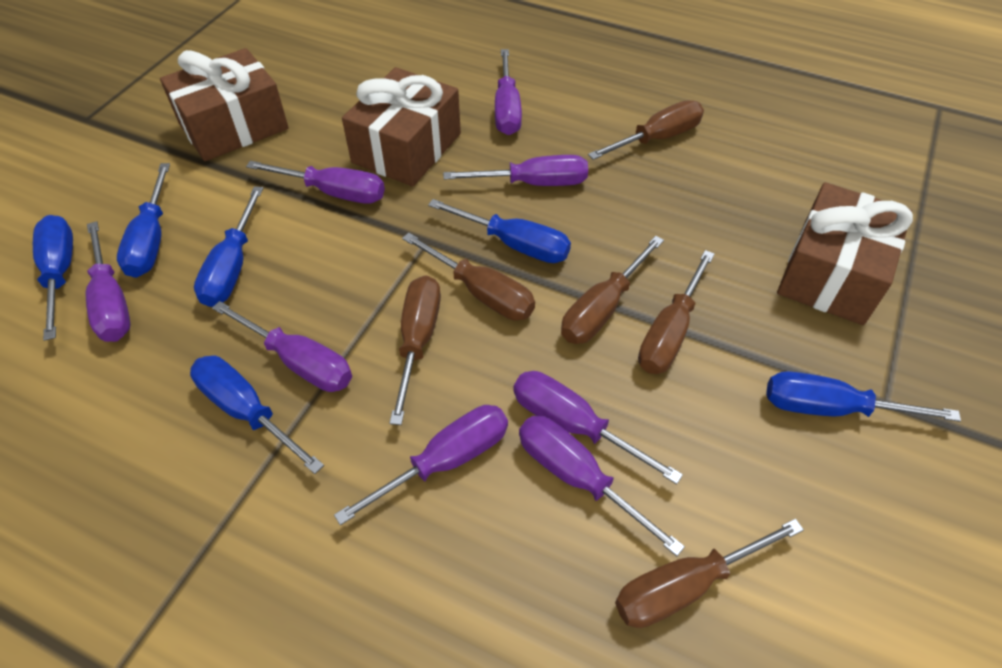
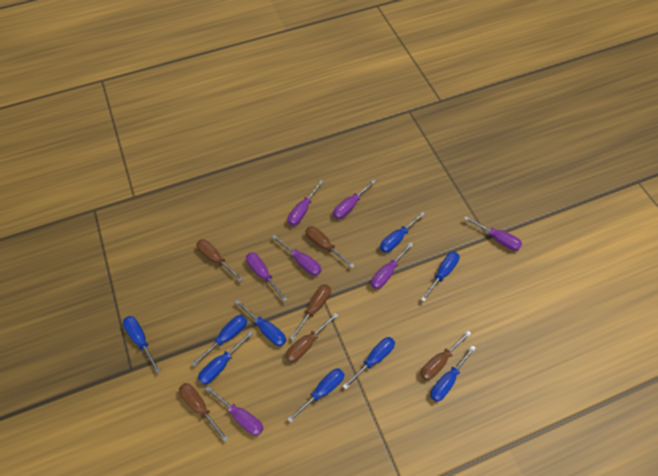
blue screwdriver: 6 -> 9
brown gift: 3 -> 0
purple screwdriver: 8 -> 7

